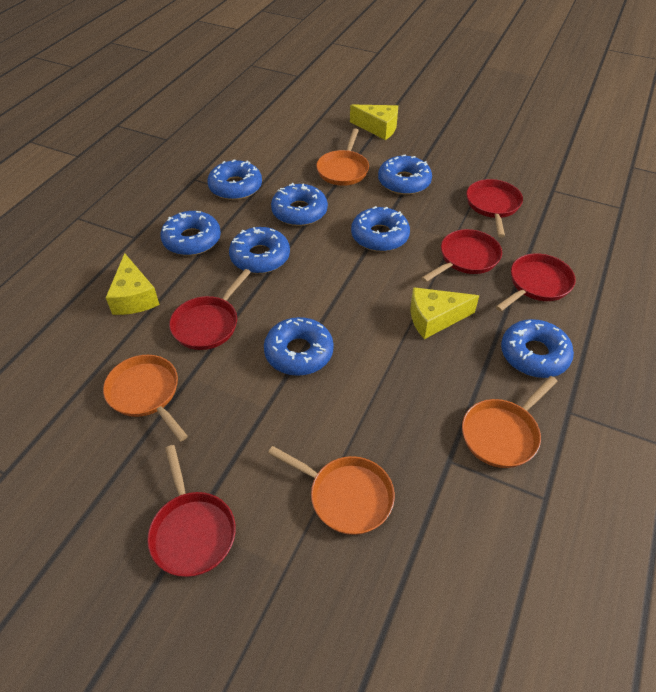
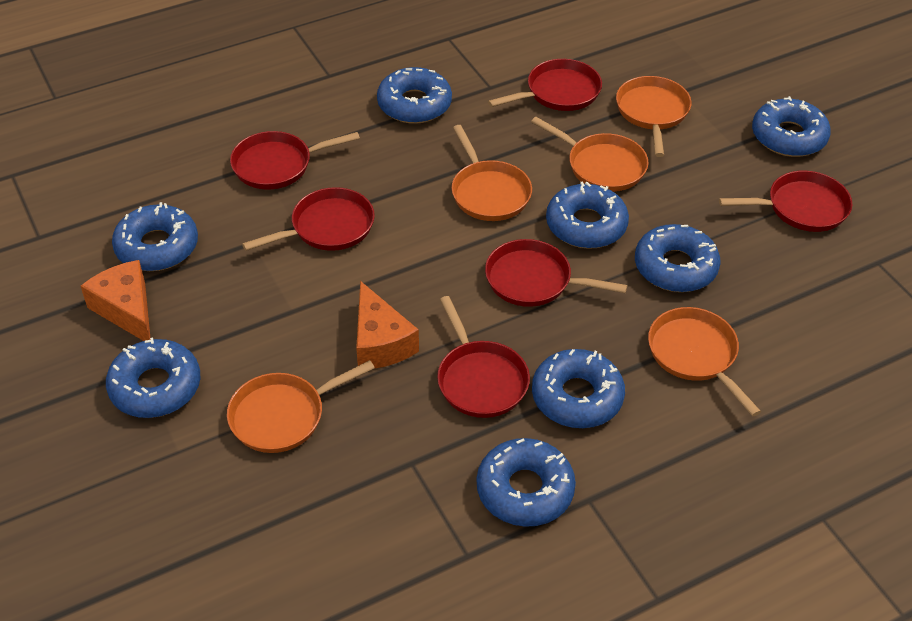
orange cheese: 0 -> 2
orange pan: 4 -> 5
red pan: 5 -> 6
yellow cheese: 3 -> 0

